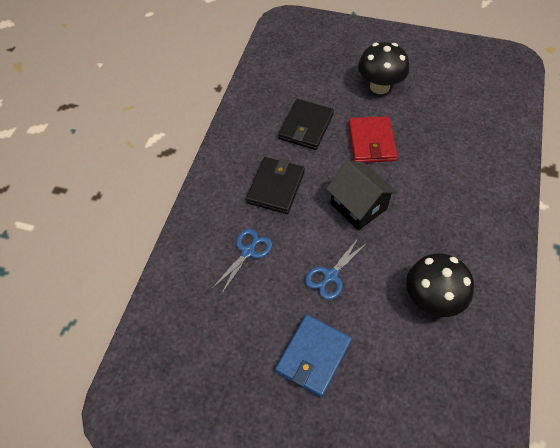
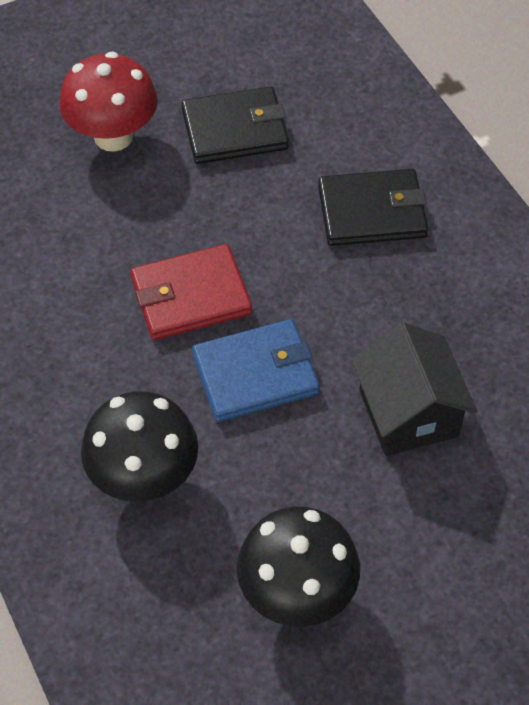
blue scissors: 2 -> 0
red mushroom: 0 -> 1

